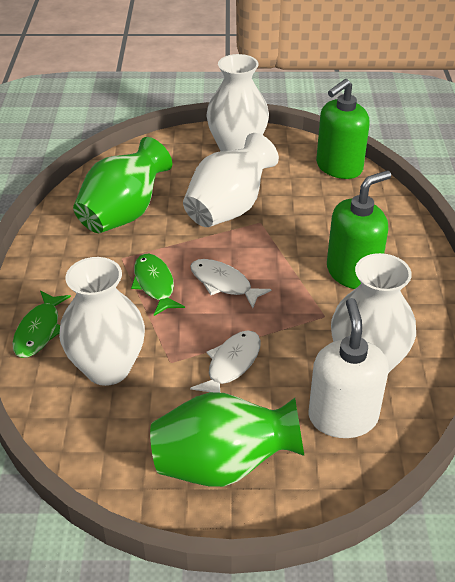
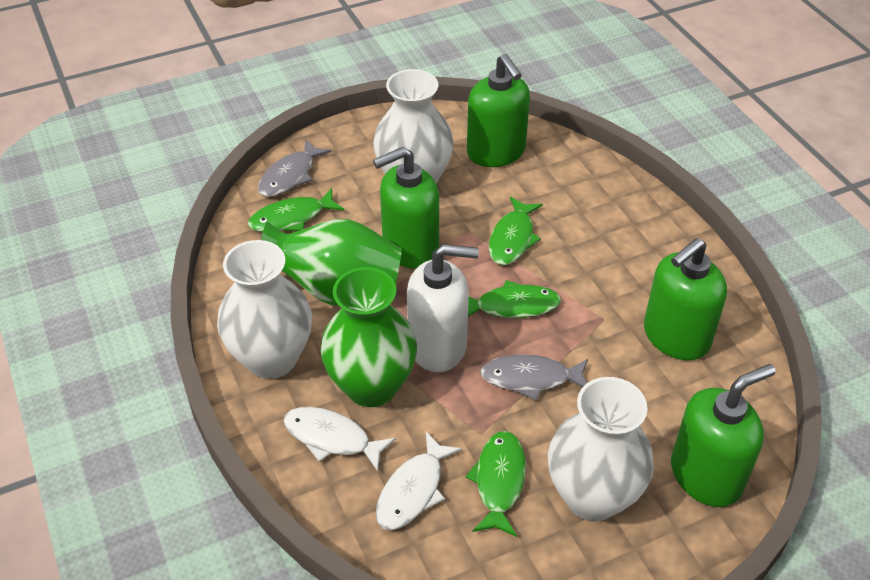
green fish: 2 -> 4
green soap dispenser: 2 -> 4
grey fish: 0 -> 2
white vase: 4 -> 3

